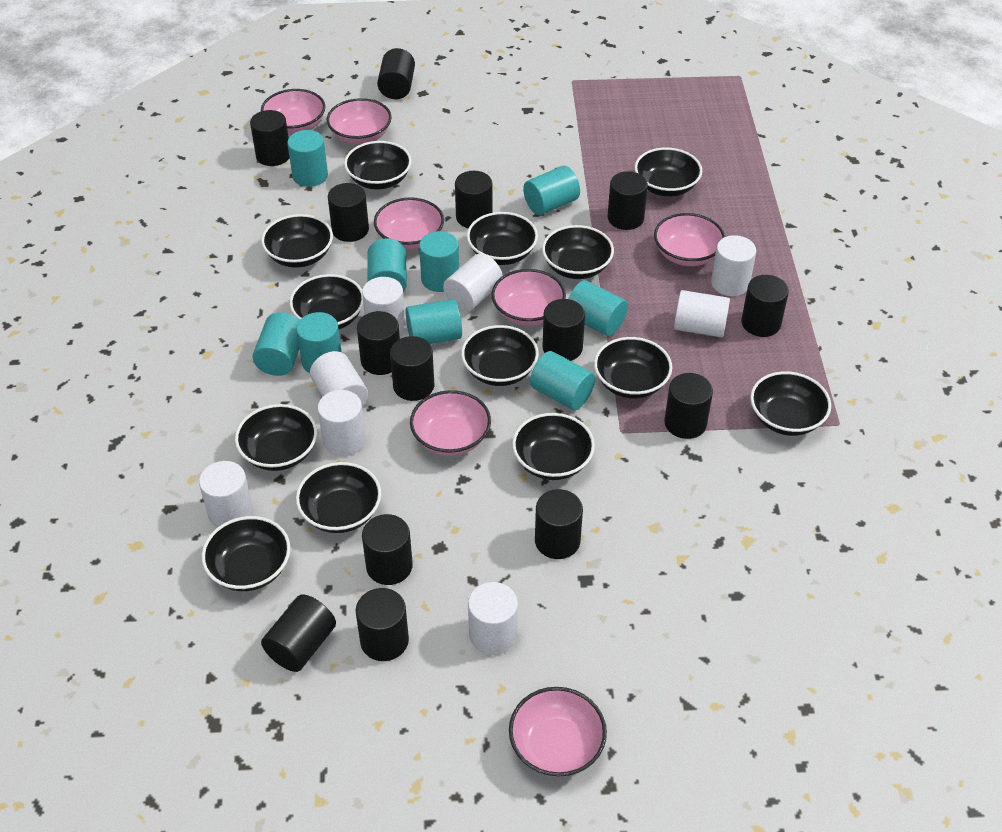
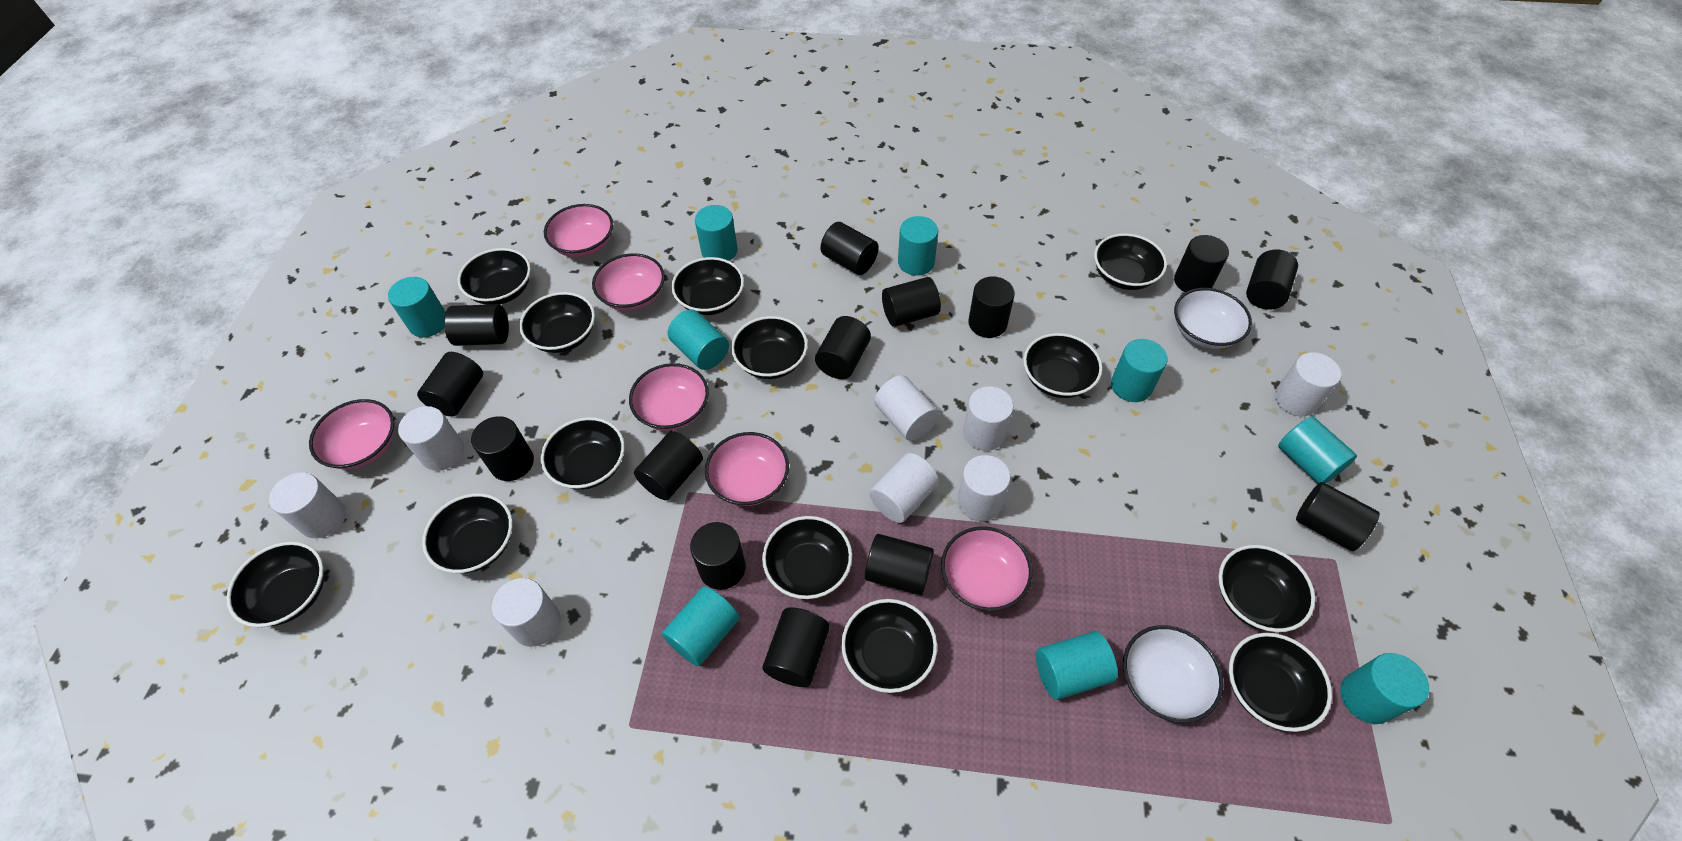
pink bowl: 7 -> 6
white bowl: 0 -> 2

